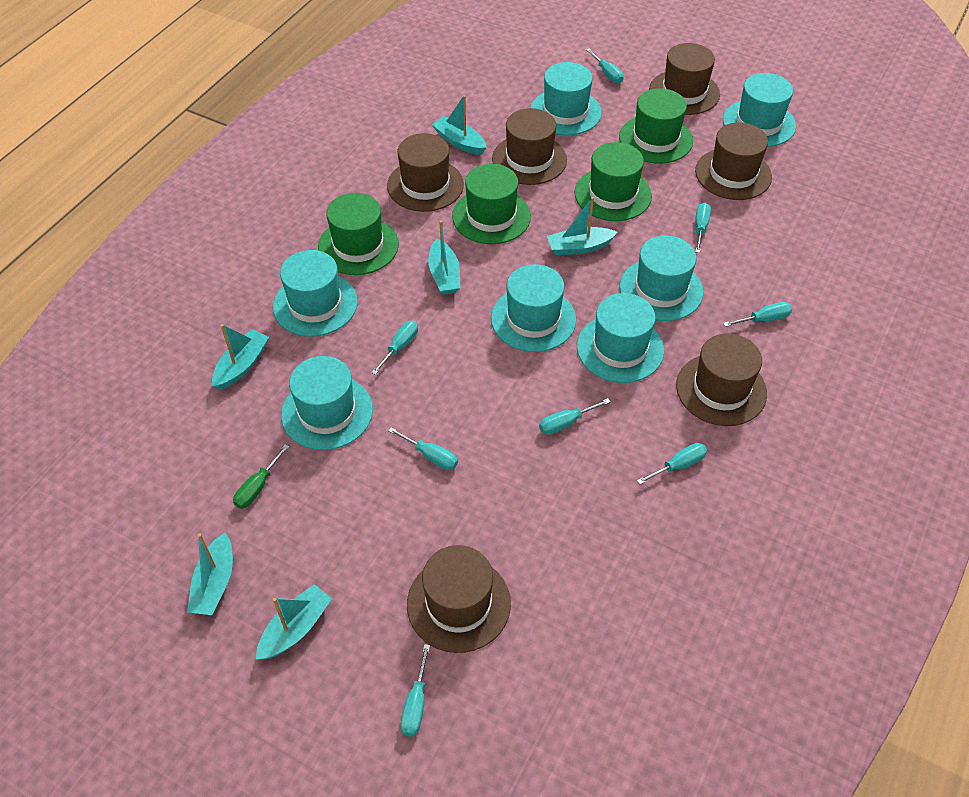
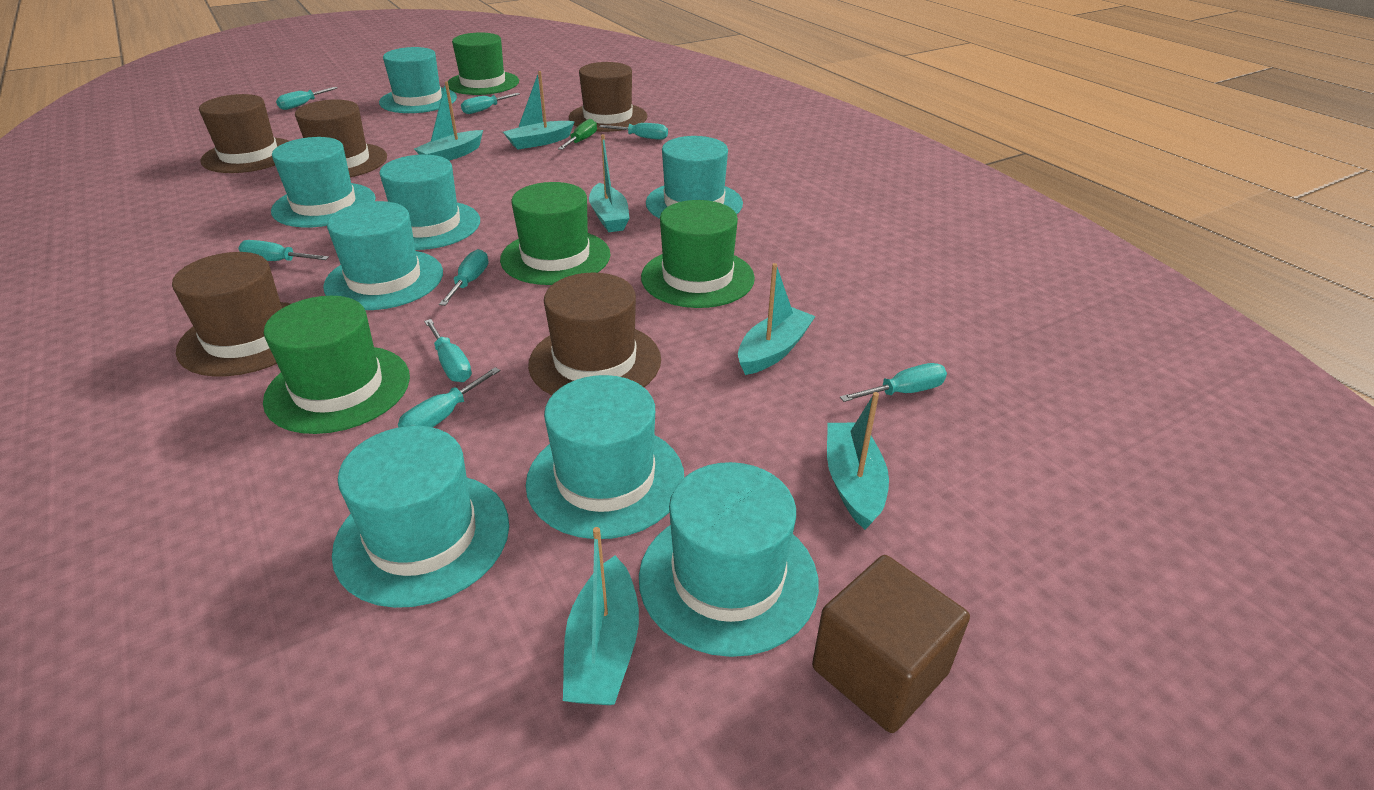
brown cube: 0 -> 1
brown hat: 6 -> 5
turquoise hat: 7 -> 8

